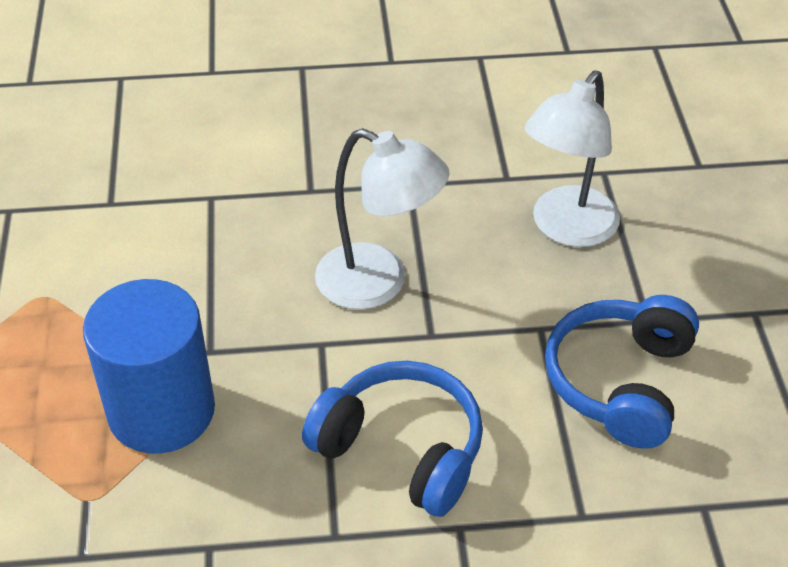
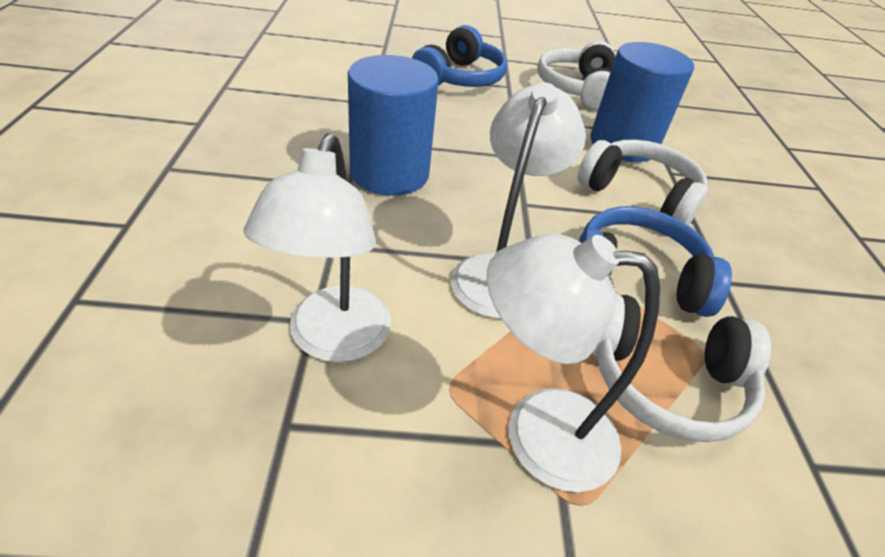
blue cylinder: 1 -> 2
white headphones: 0 -> 3
white lamp: 2 -> 3

